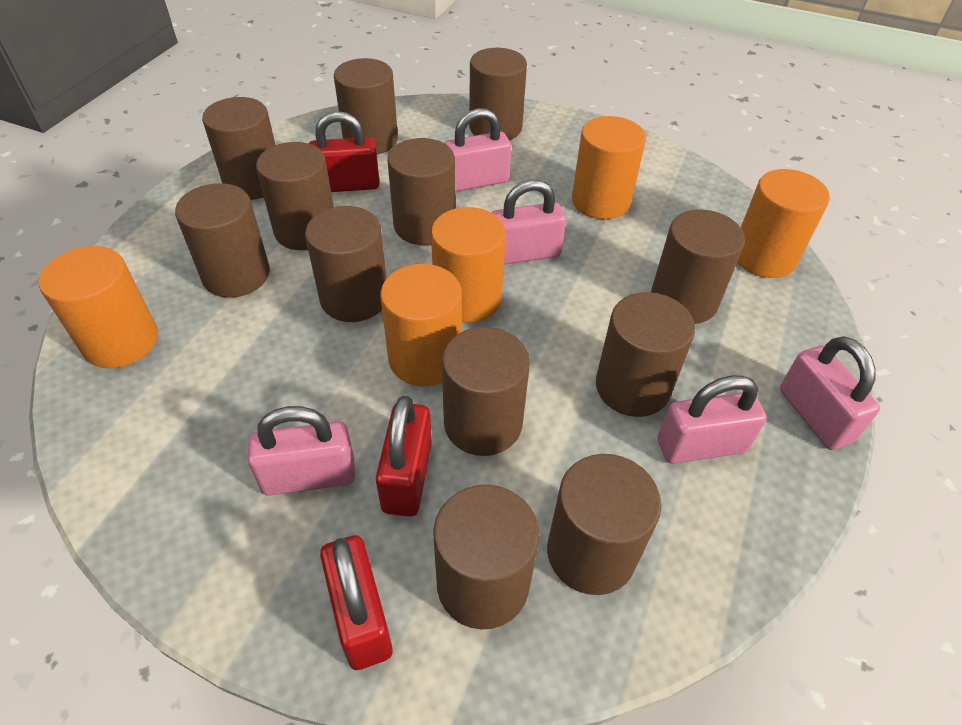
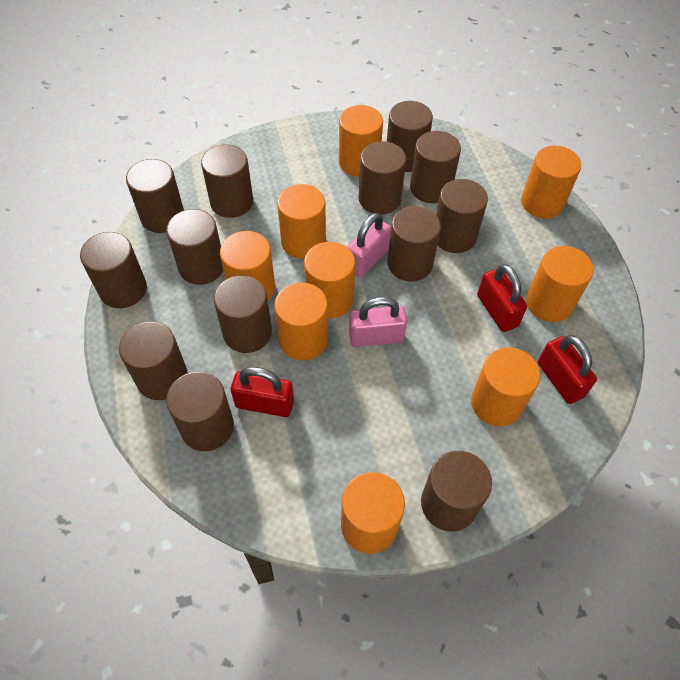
brown cylinder: 12 -> 13
orange cylinder: 5 -> 9
pink padlock: 5 -> 2

